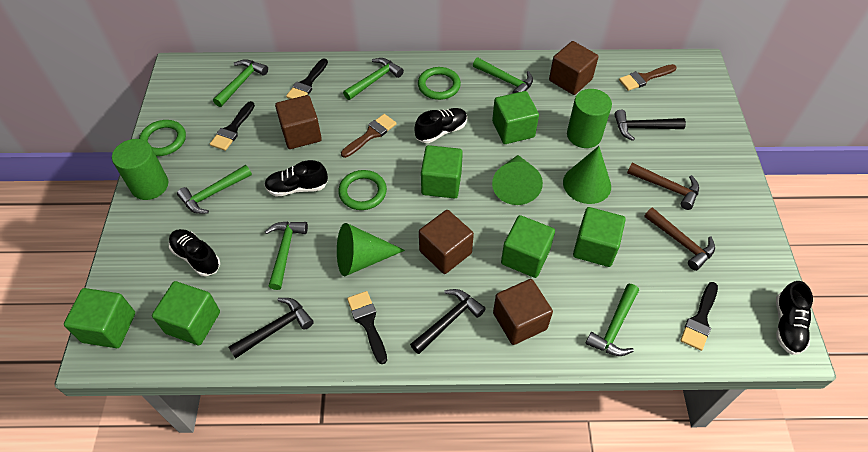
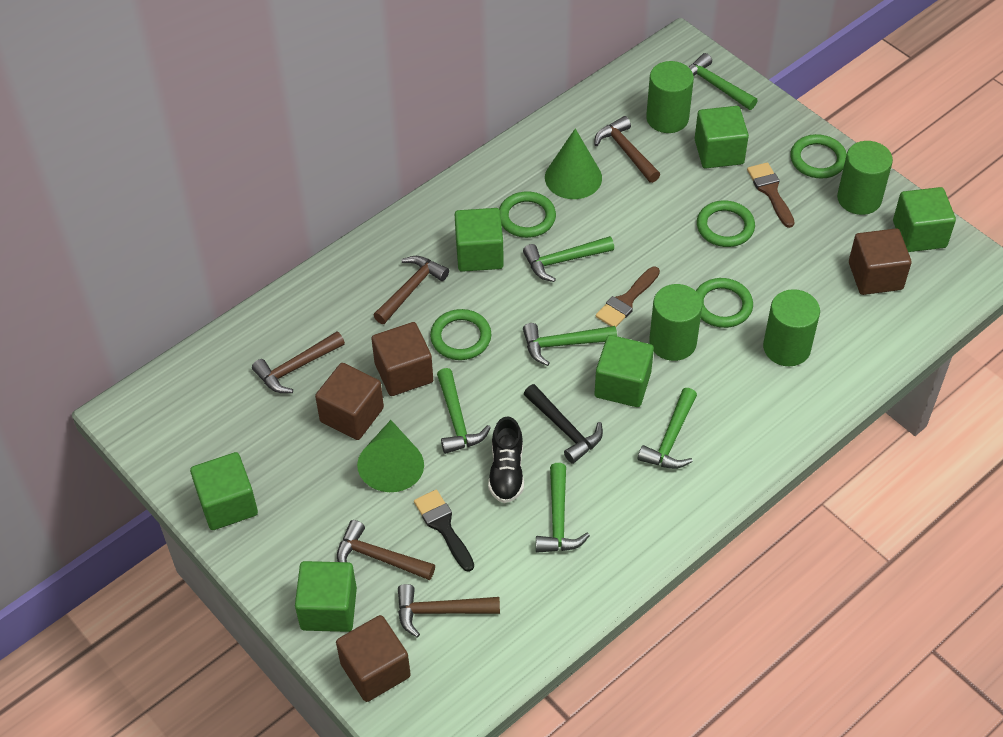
black brush: 4 -> 1
black hammer: 3 -> 1
black shoe: 4 -> 1
brown hammer: 2 -> 5
green cone: 3 -> 2
green cylinder: 2 -> 4
green ring: 3 -> 5

